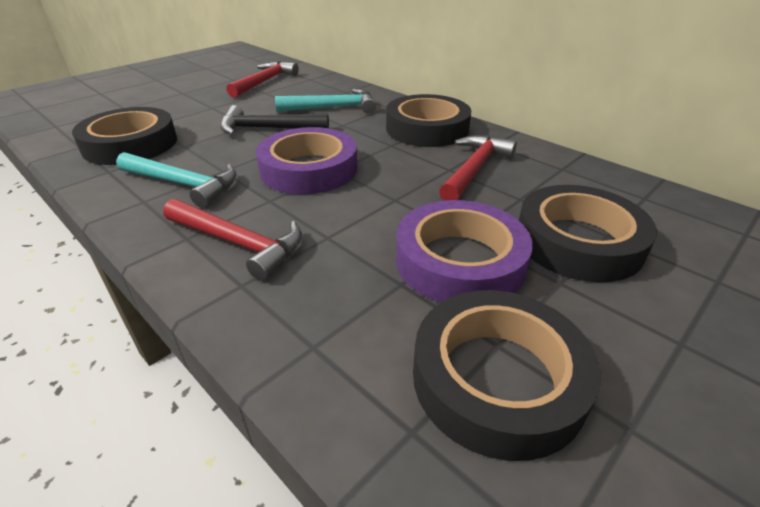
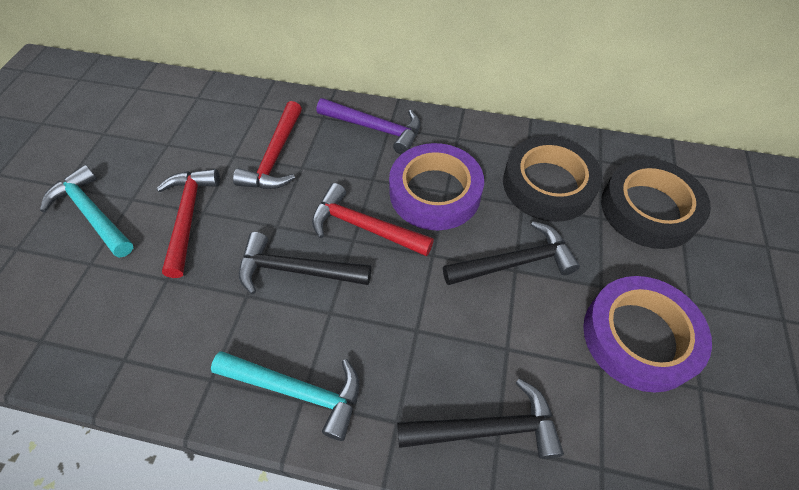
black hammer: 1 -> 3
black tape: 4 -> 2
purple hammer: 0 -> 1

